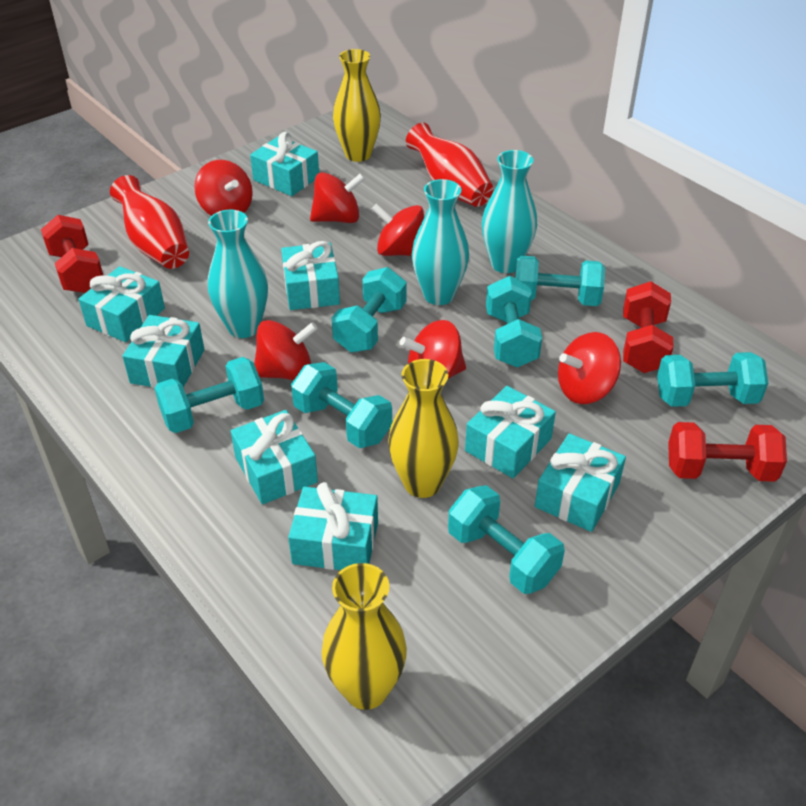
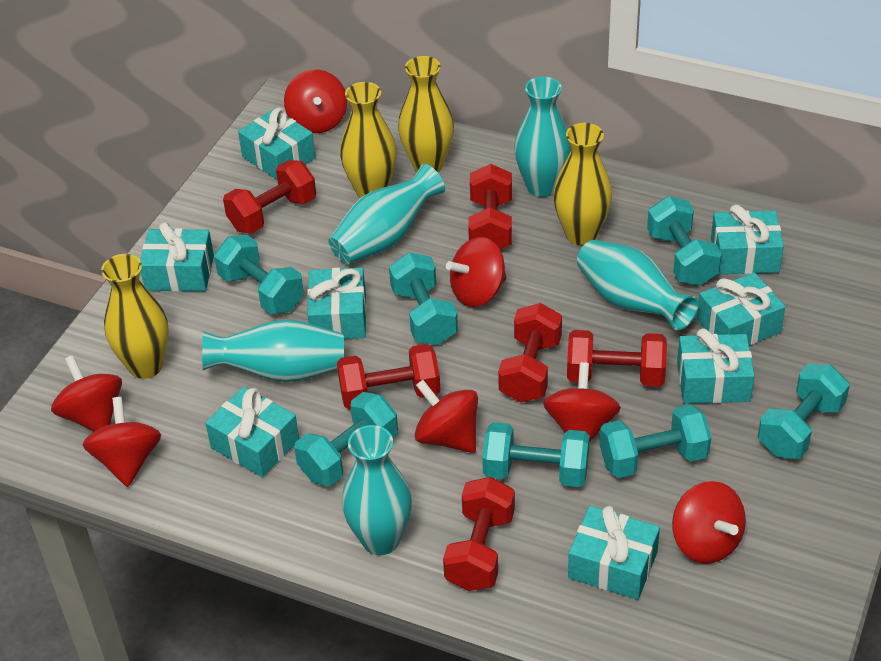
red dumbbell: 3 -> 6
red spinning top: 6 -> 7
red vase: 2 -> 0
turquoise vase: 3 -> 5
yellow vase: 3 -> 4

